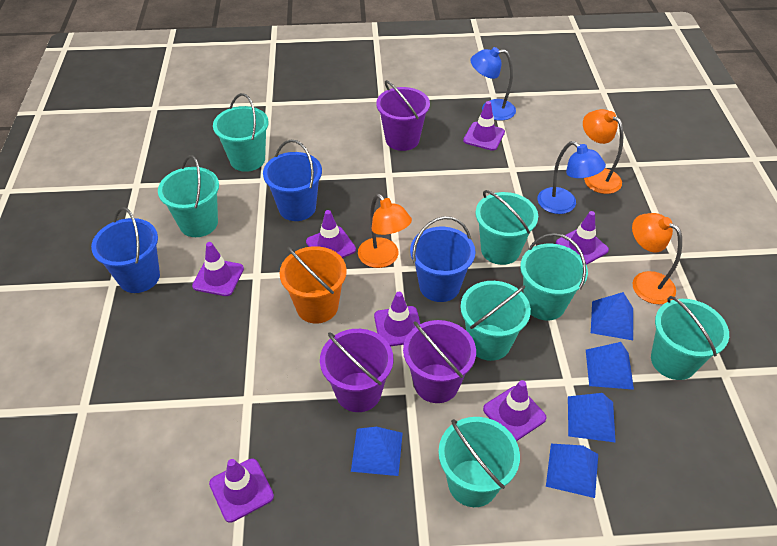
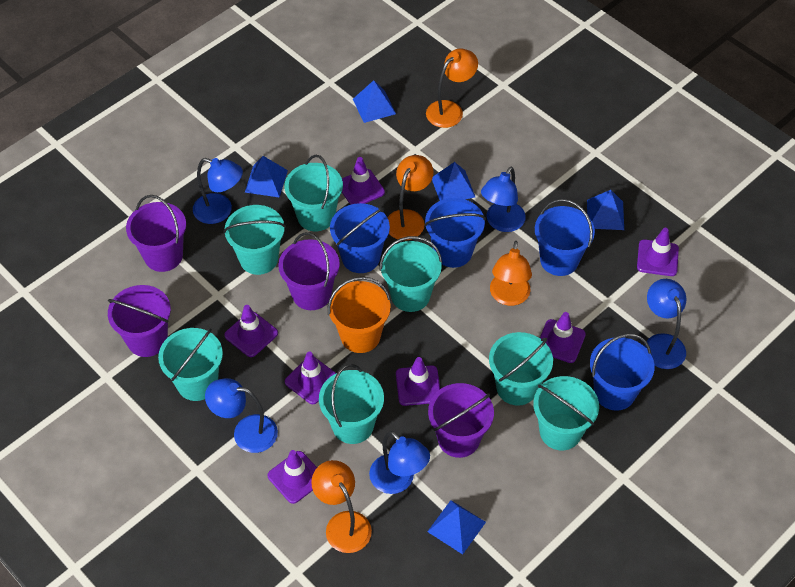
blue bucket: 3 -> 4
blue lamp: 2 -> 5
orange lamp: 3 -> 4
purple bucket: 3 -> 4

